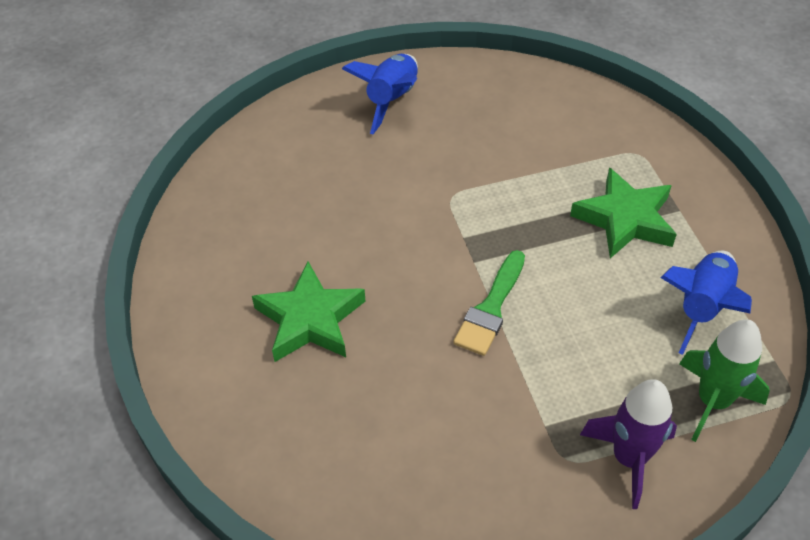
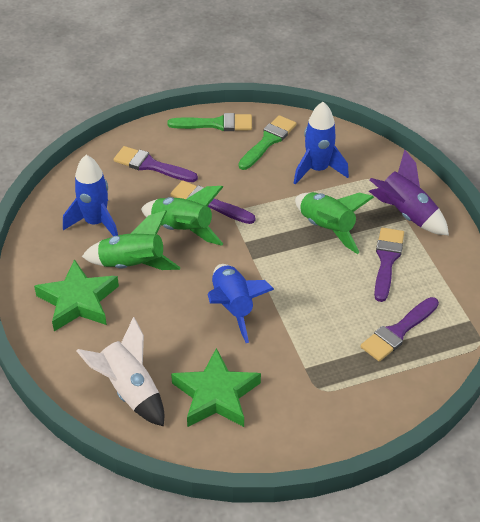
blue rocket: 2 -> 3
green brush: 1 -> 2
green rocket: 1 -> 3
purple brush: 0 -> 4
white rocket: 0 -> 1

